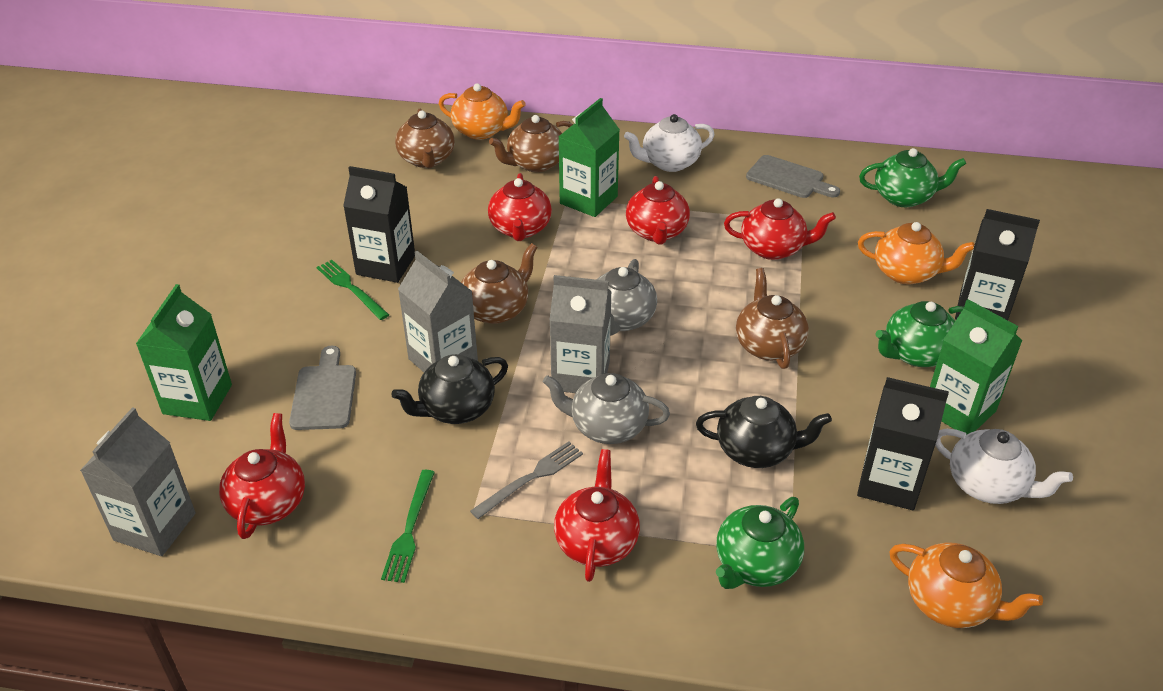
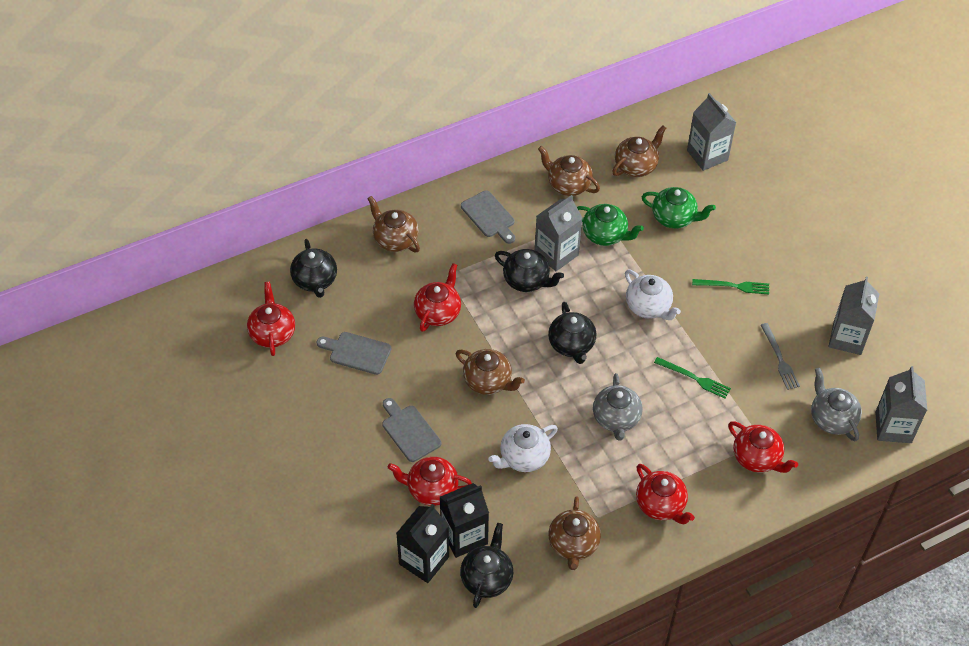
black carton: 3 -> 2
black teapot: 2 -> 4
brown teapot: 4 -> 5
green carton: 3 -> 0
green teapot: 3 -> 2
grey carton: 3 -> 4
grey cutting board: 2 -> 3
orange teapot: 3 -> 0

